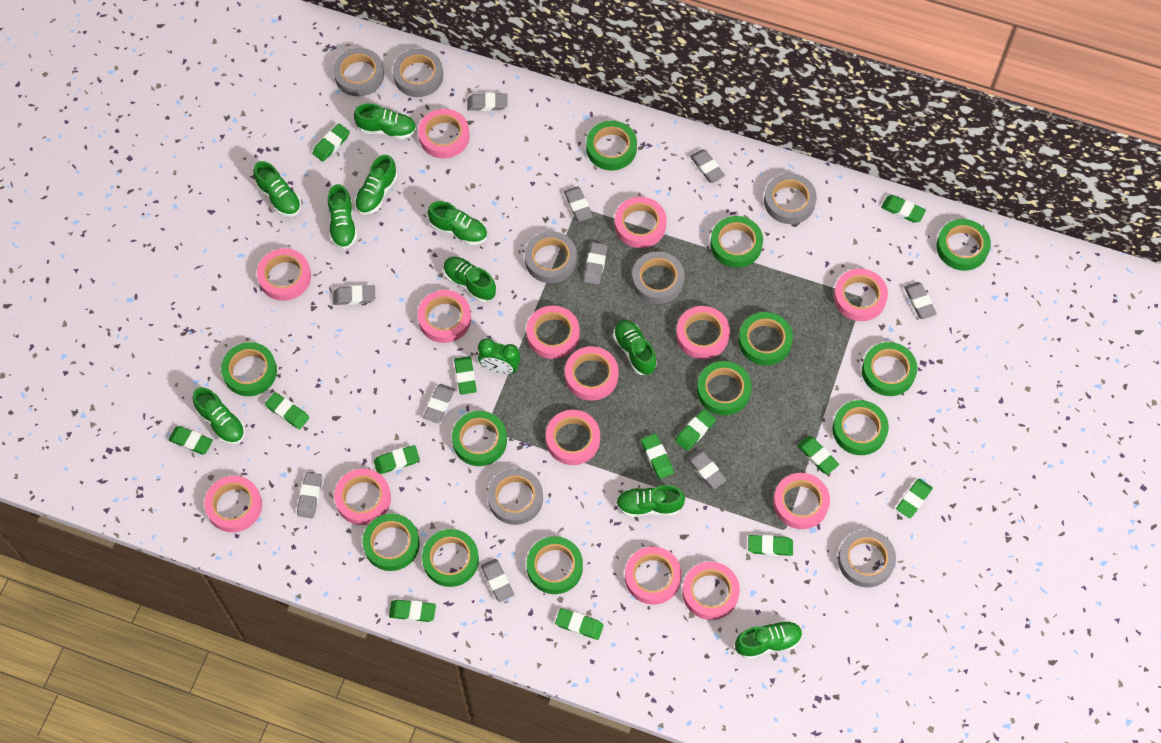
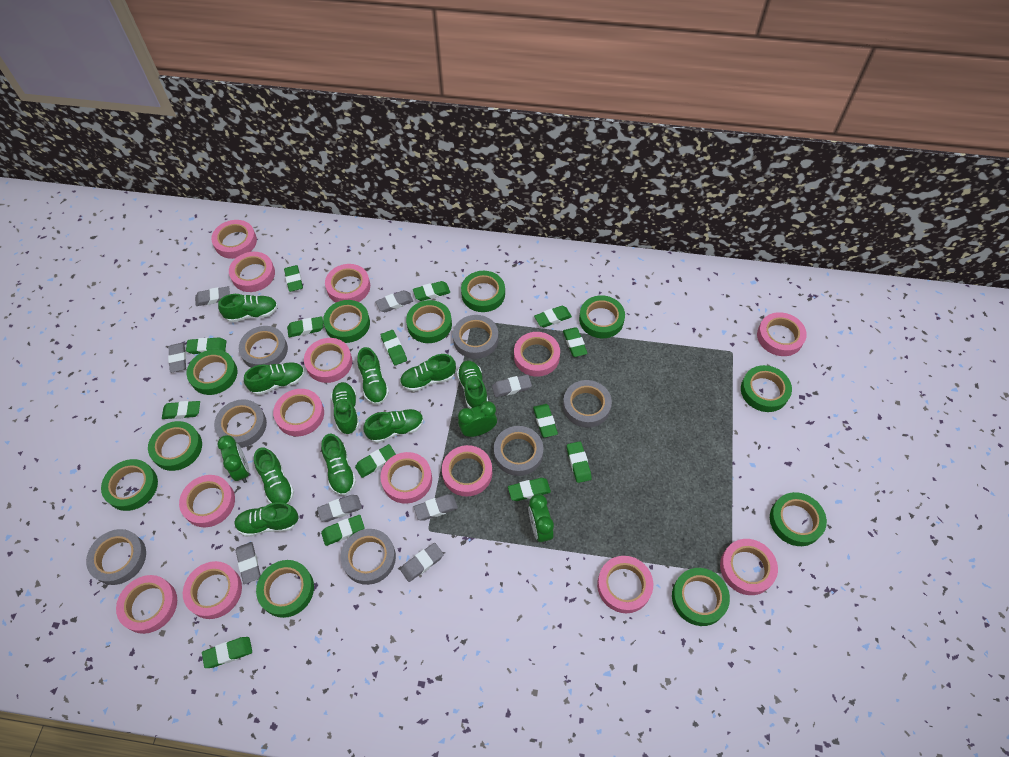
green clock: 1 -> 3
green eraser: 13 -> 14
green tape: 12 -> 11
grey eraser: 10 -> 8

